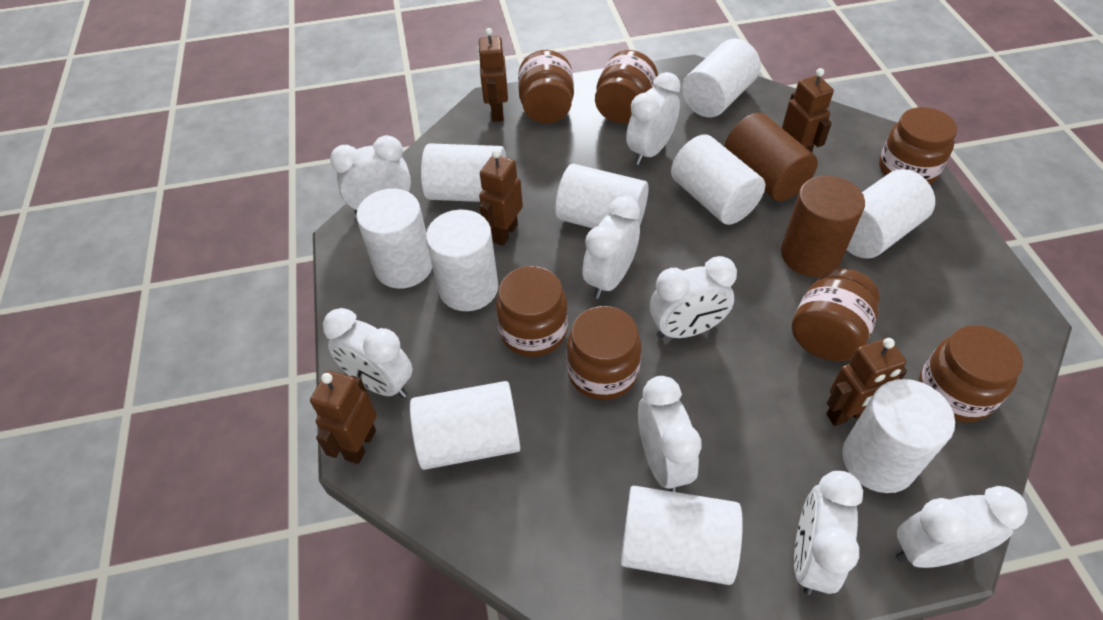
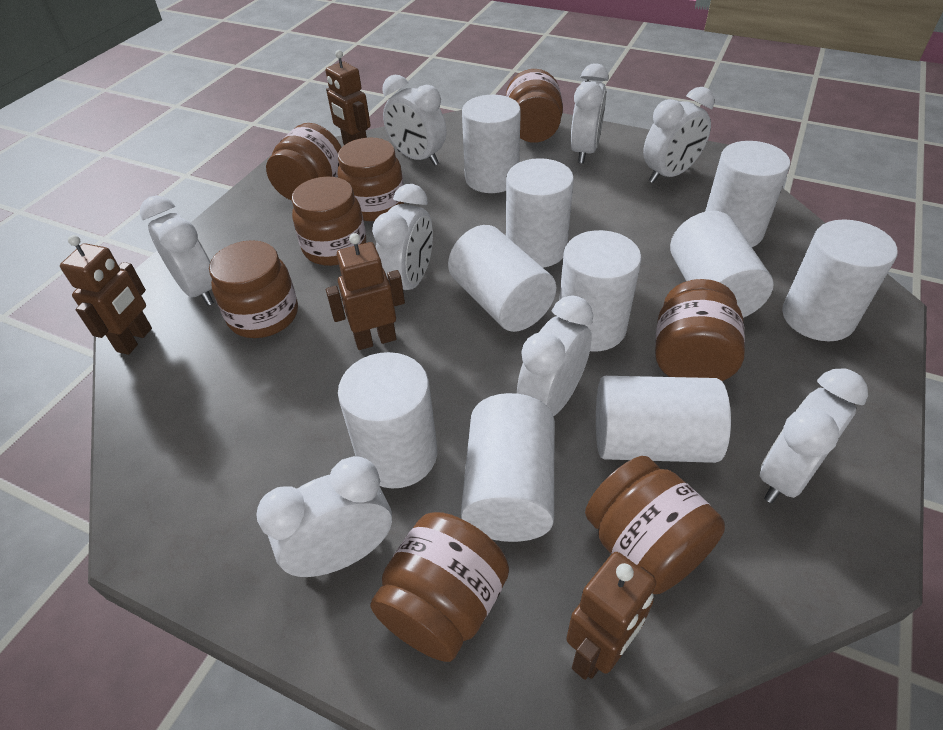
brown cylinder: 2 -> 0
brown jar: 7 -> 8
brown robot: 5 -> 4

